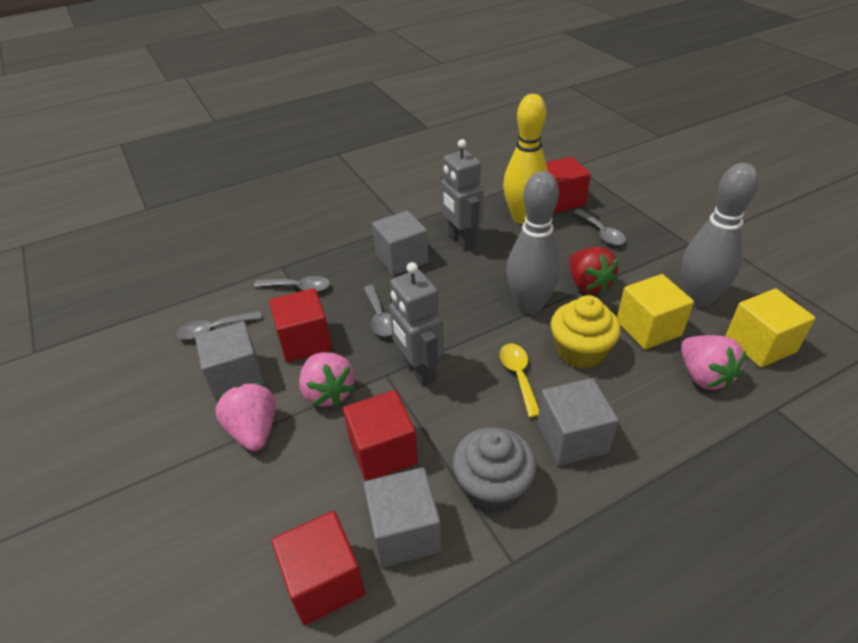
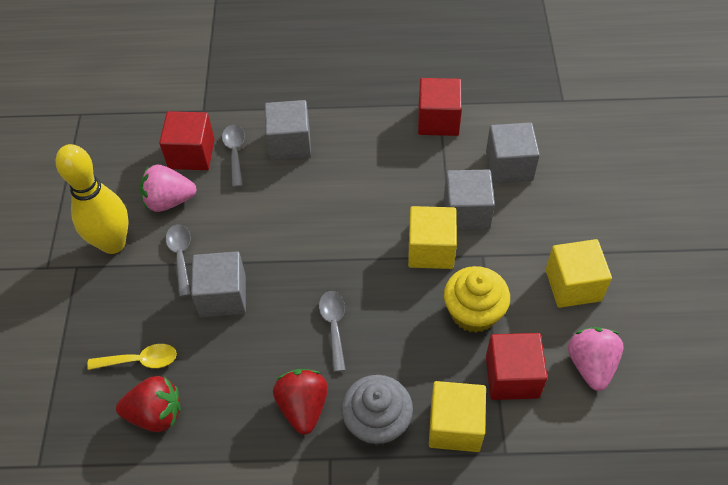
grey bowling pin: 2 -> 0
grey robot: 2 -> 0
grey spoon: 4 -> 3
pink strawberry: 3 -> 2
red cube: 4 -> 3
red strawberry: 1 -> 2
yellow cube: 2 -> 3

